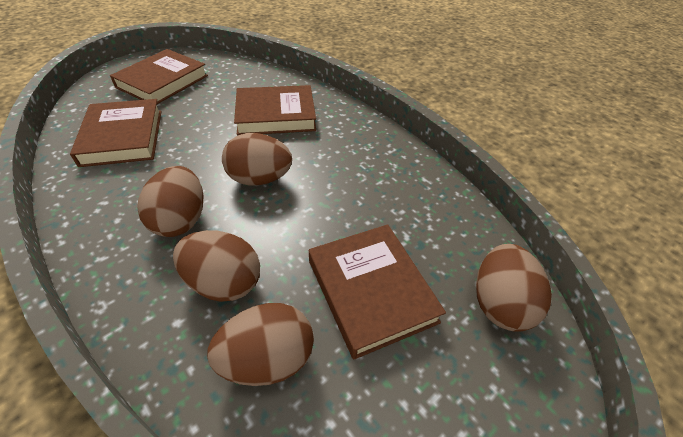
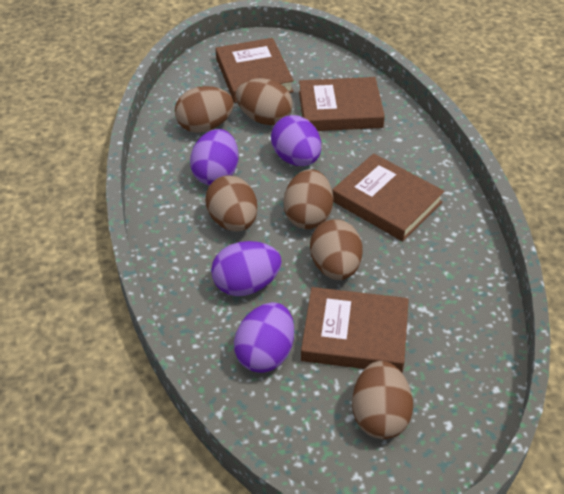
brown egg: 5 -> 6
purple egg: 0 -> 4

